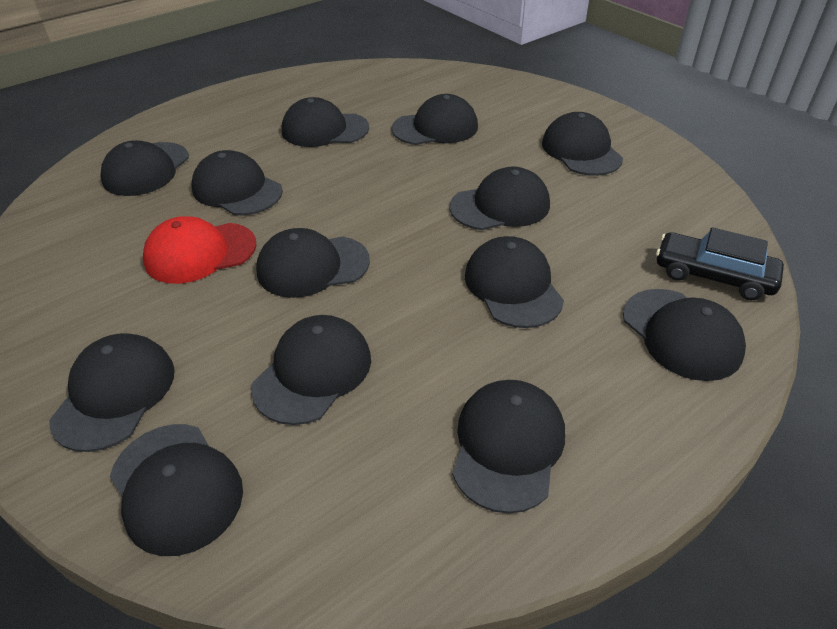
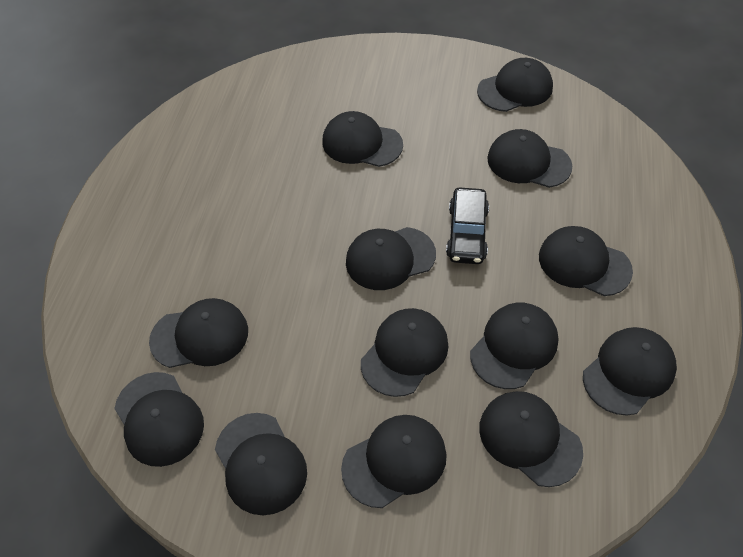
red cap: 1 -> 0

